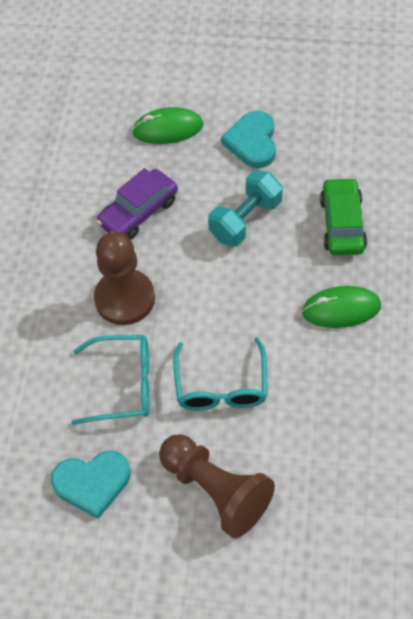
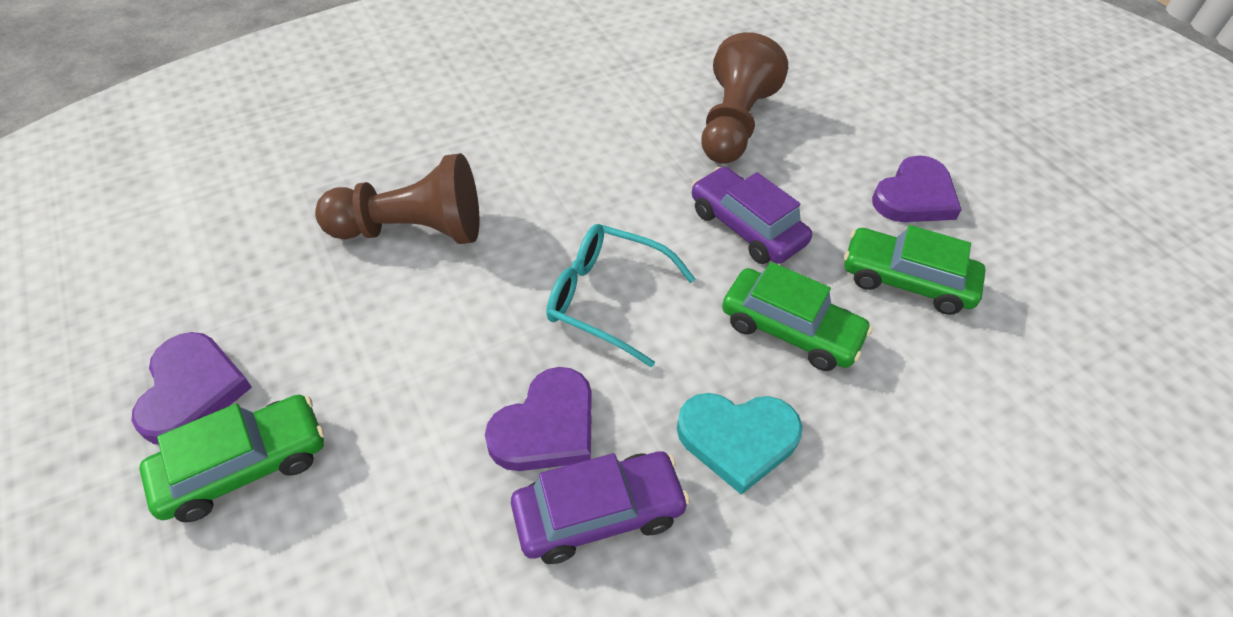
green car: 1 -> 3
green mouse: 2 -> 0
purple car: 1 -> 2
purple heart: 0 -> 3
turquoise dumbbell: 1 -> 0
turquoise glasses: 2 -> 1
turquoise heart: 2 -> 1

